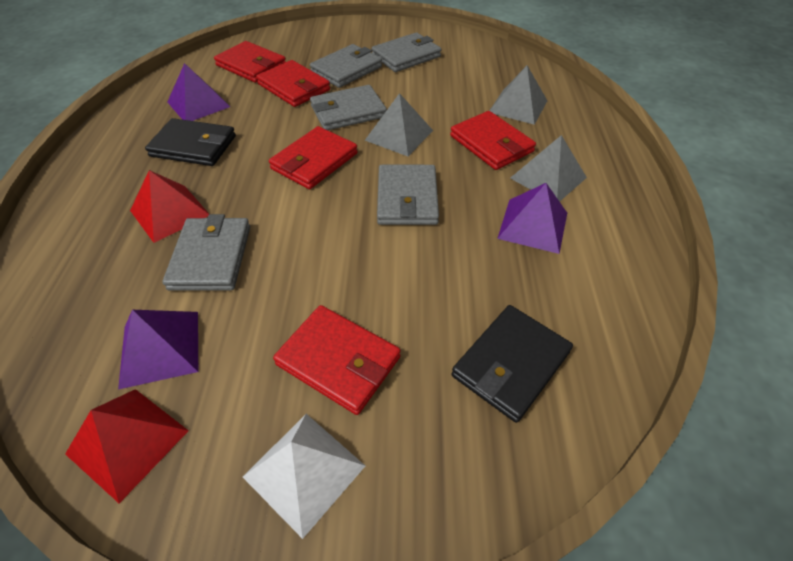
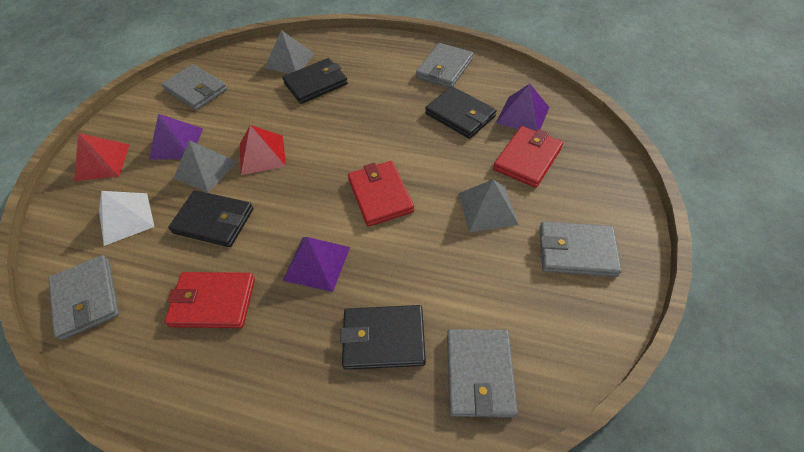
black wallet: 2 -> 4
red wallet: 5 -> 3

